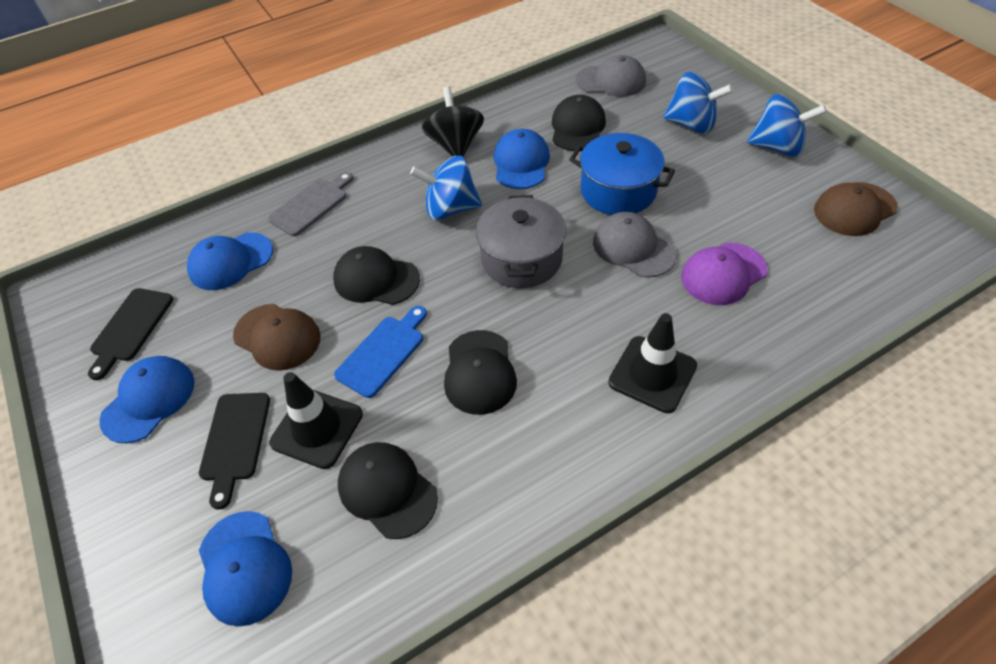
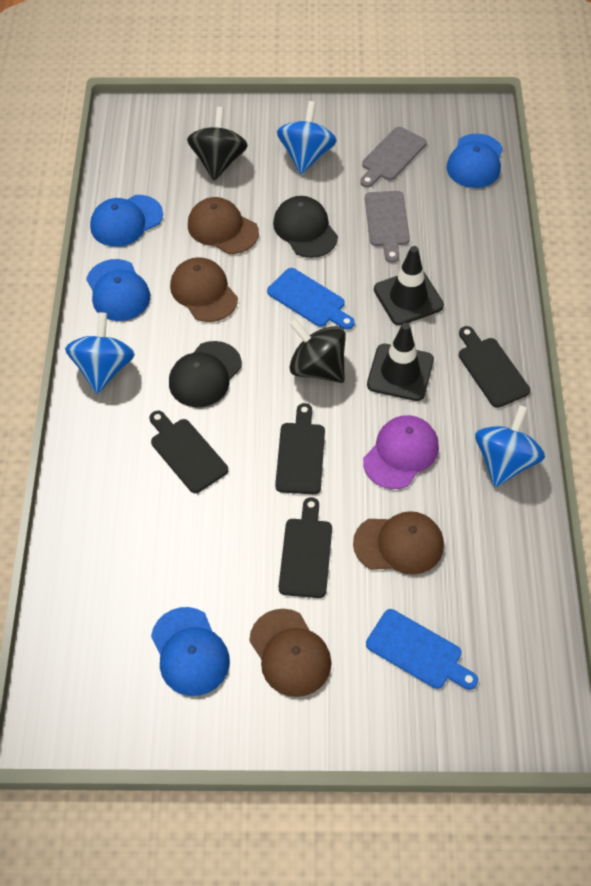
black cap: 4 -> 2
black cutting board: 2 -> 4
black spinning top: 1 -> 2
blue cutting board: 1 -> 2
blue pot: 1 -> 0
brown cap: 2 -> 4
grey cap: 2 -> 0
grey cutting board: 1 -> 2
grey pot: 1 -> 0

